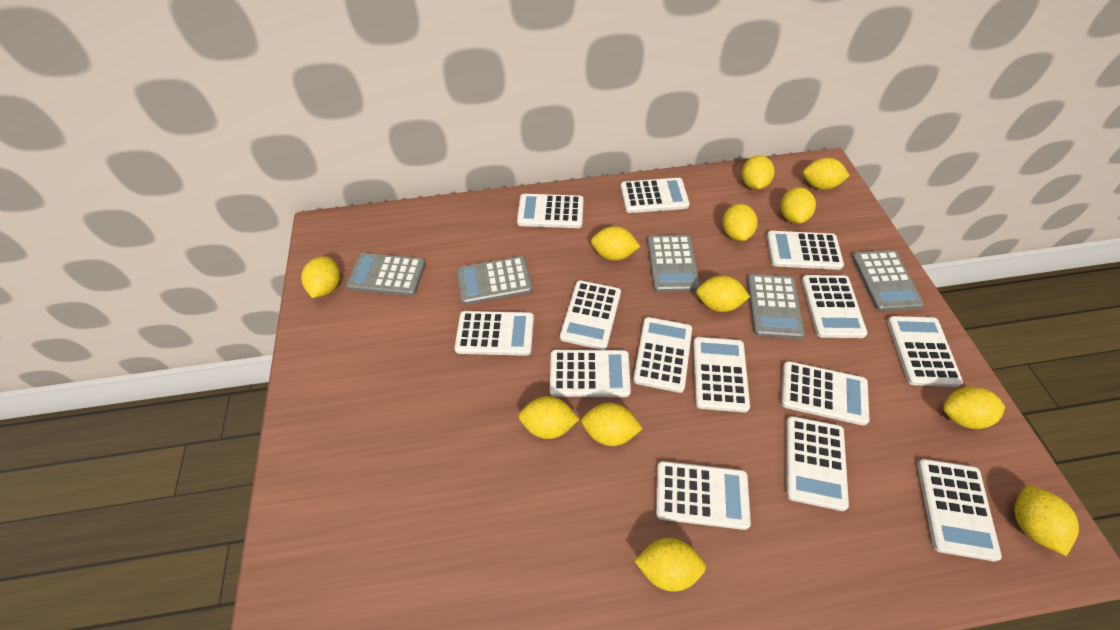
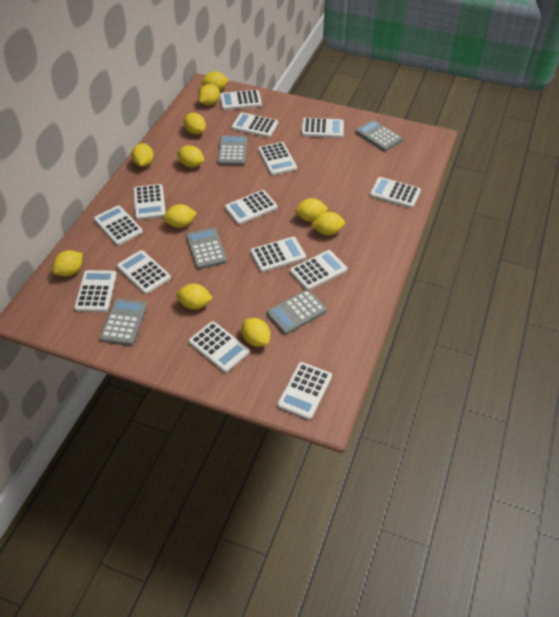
yellow lemon: 12 -> 11

